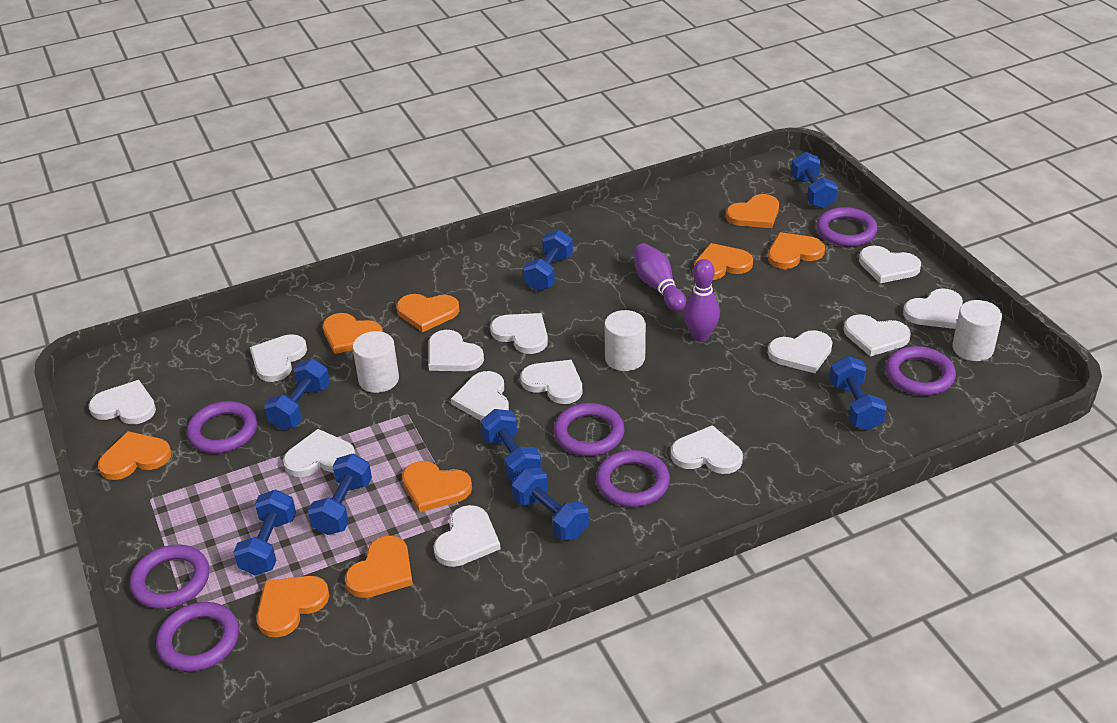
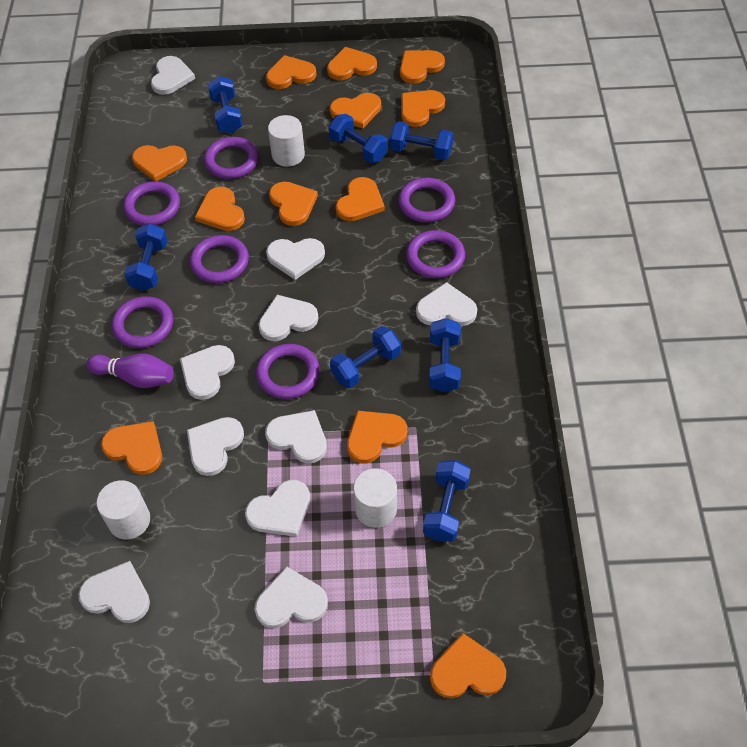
blue dumbbell: 8 -> 7
orange heart: 9 -> 12
purple bowling pin: 2 -> 1
white heart: 13 -> 10

